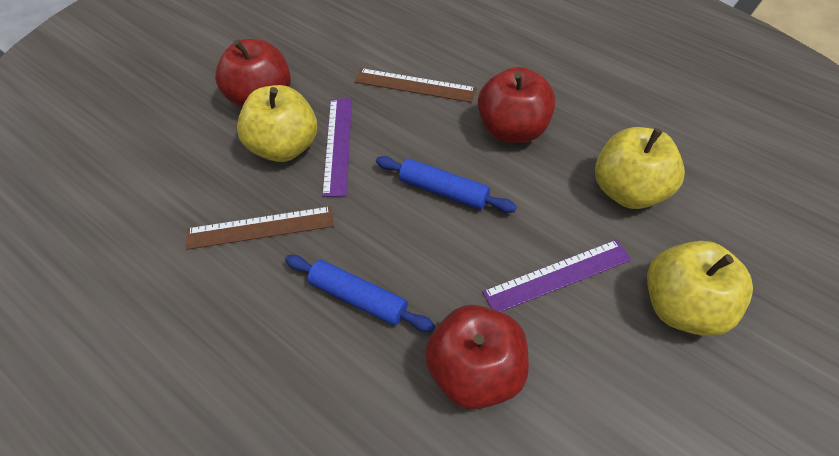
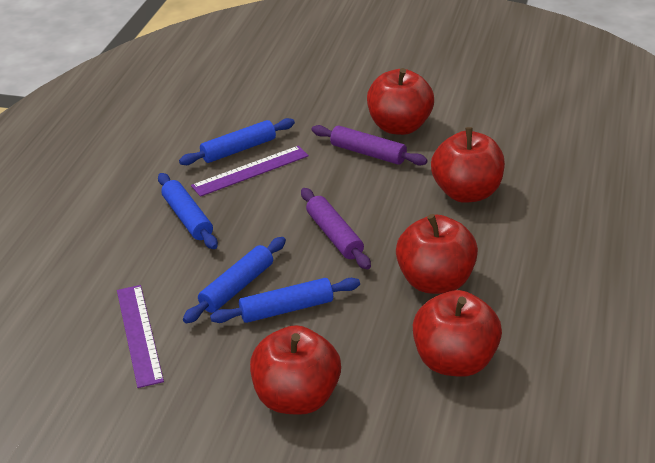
blue rolling pin: 2 -> 4
brown ruler: 2 -> 0
purple rolling pin: 0 -> 2
red apple: 3 -> 5
yellow apple: 3 -> 0

